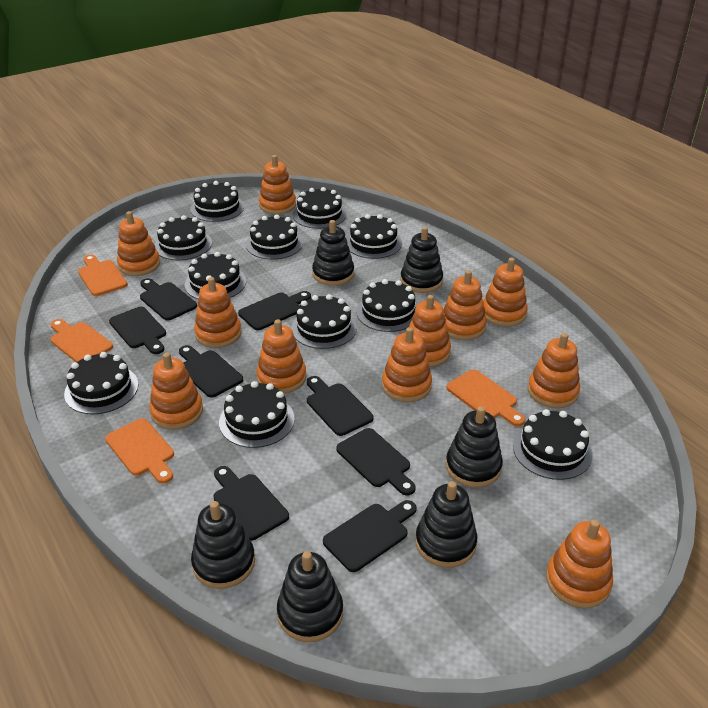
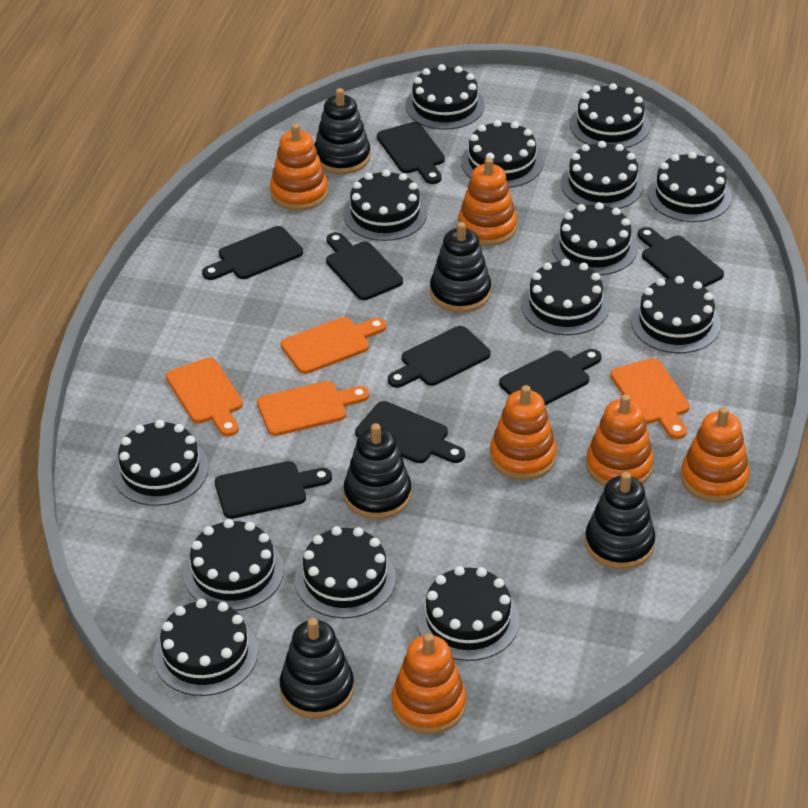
black cake: 11 -> 14
black stacking toy: 6 -> 5
orange stacking toy: 11 -> 6

